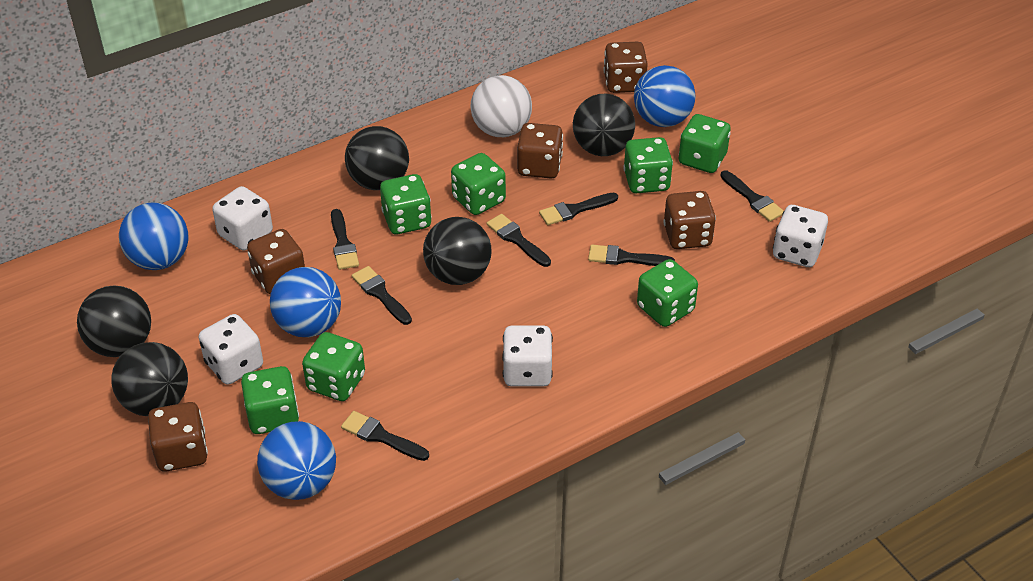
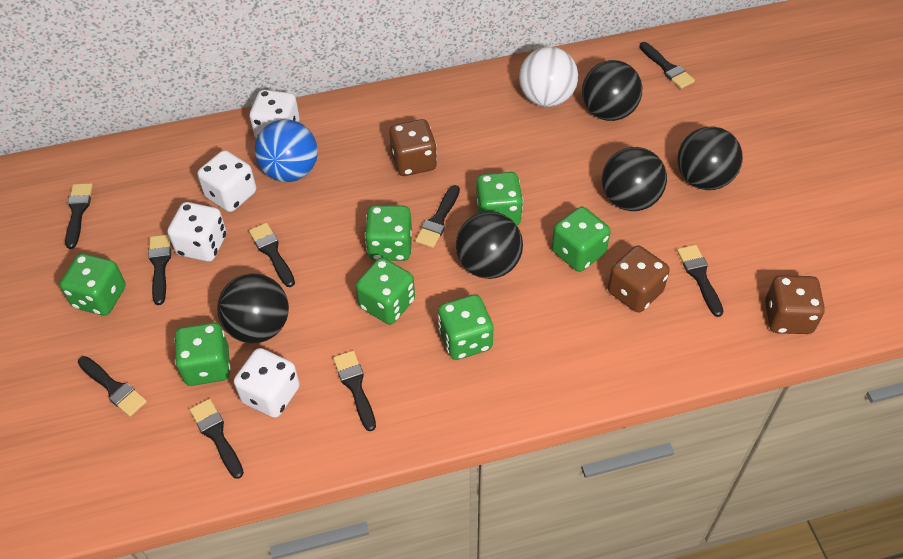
black brush: 7 -> 9
blue ball: 4 -> 1
brown dice: 5 -> 3

